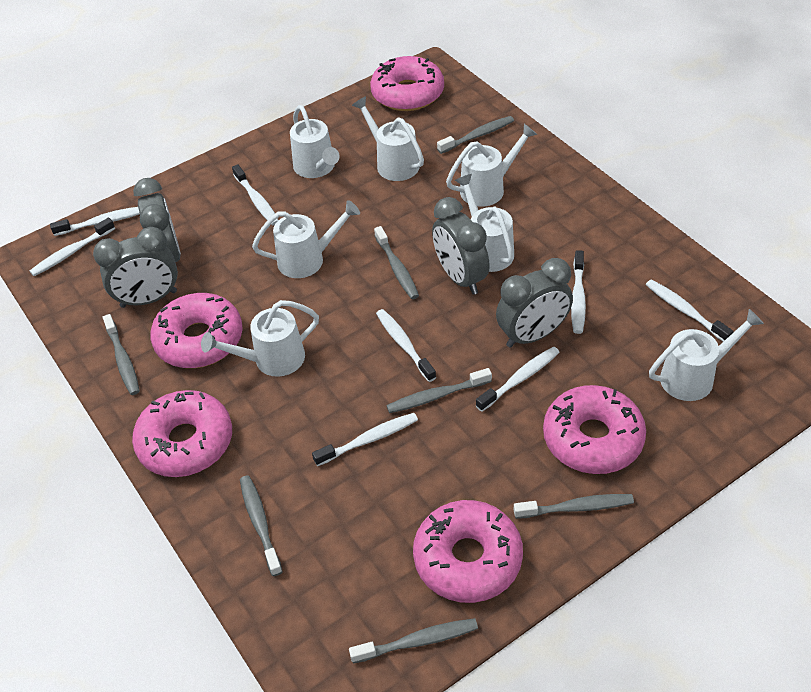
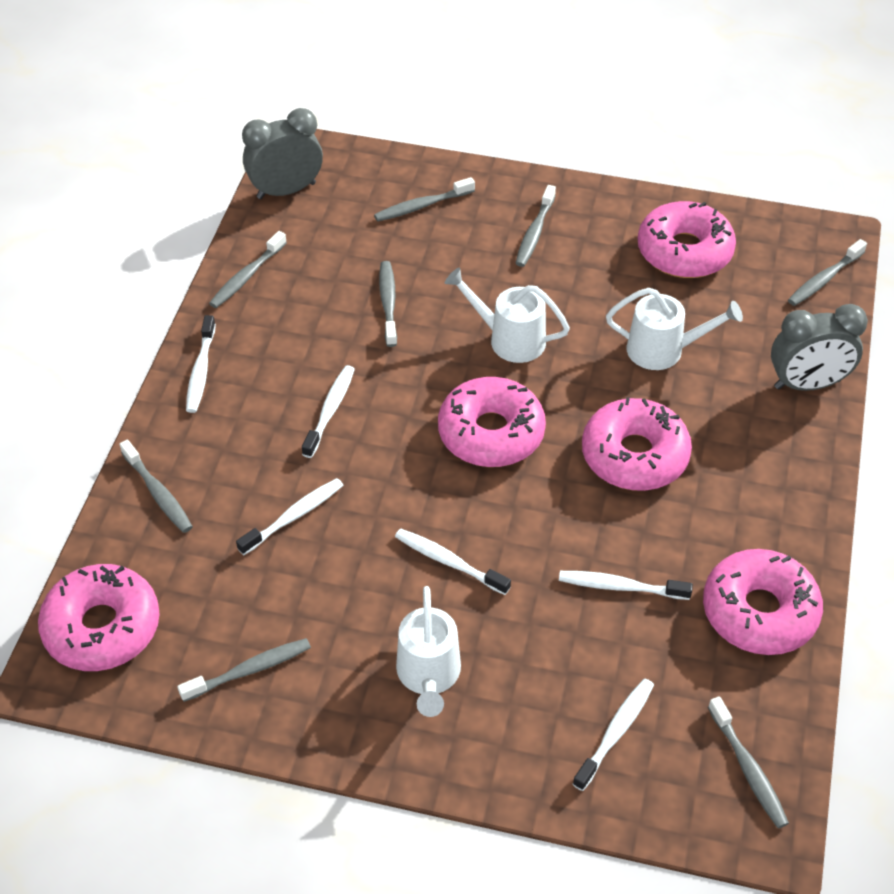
grey clock: 4 -> 2
grey toothbrush: 7 -> 8
white toothbrush: 8 -> 6
white watering can: 7 -> 3

